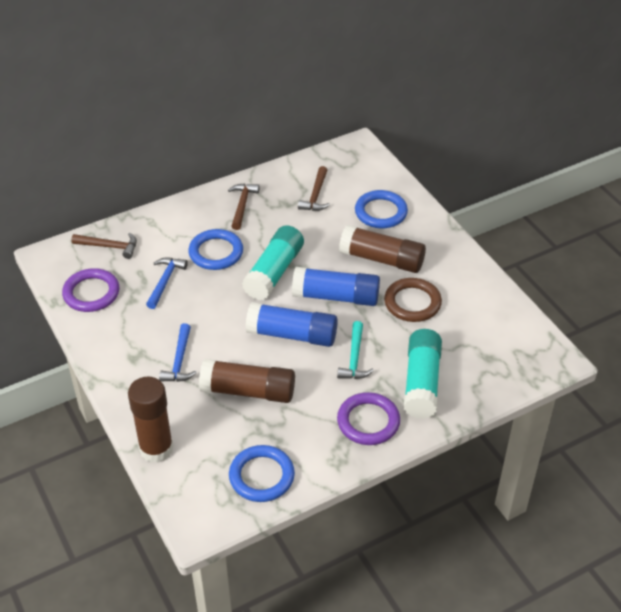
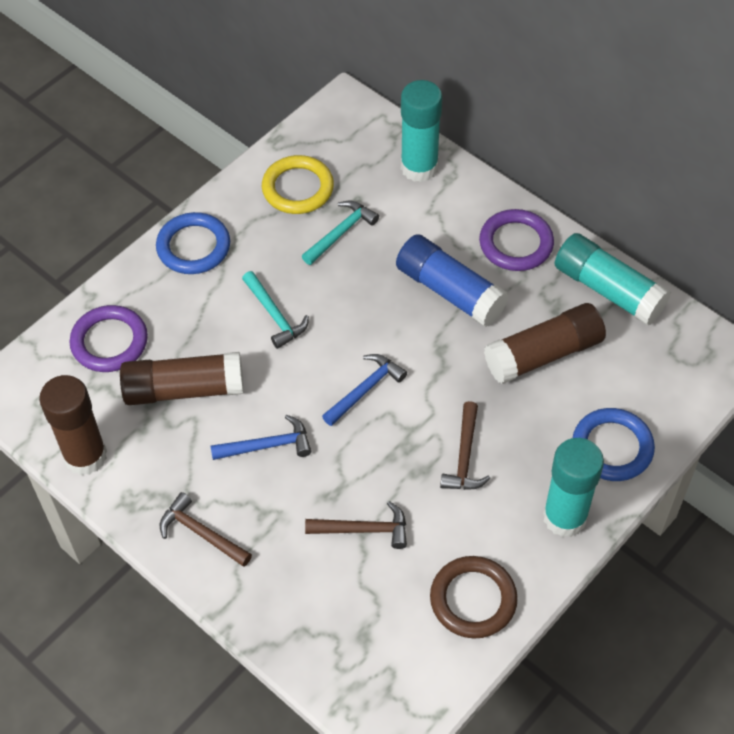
blue glue stick: 2 -> 1
blue ring: 3 -> 2
turquoise glue stick: 2 -> 3
turquoise hammer: 1 -> 2
yellow ring: 0 -> 1

